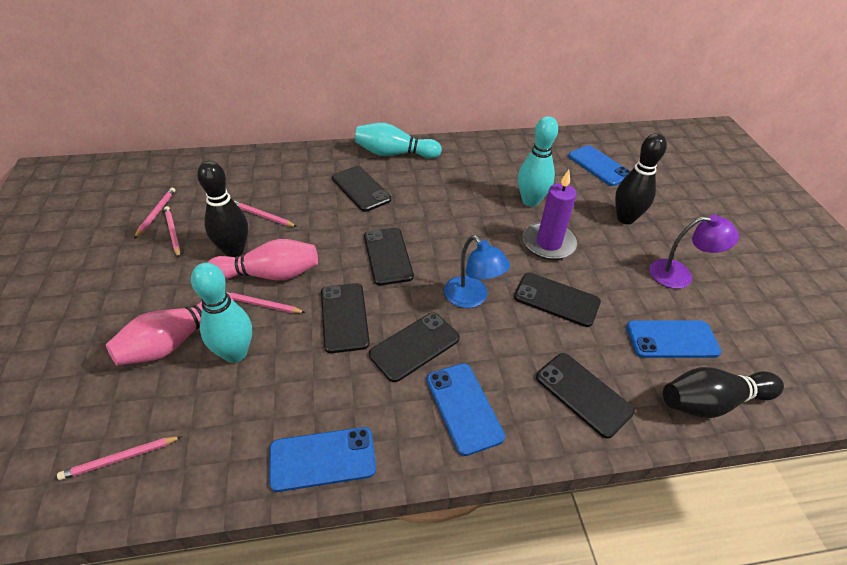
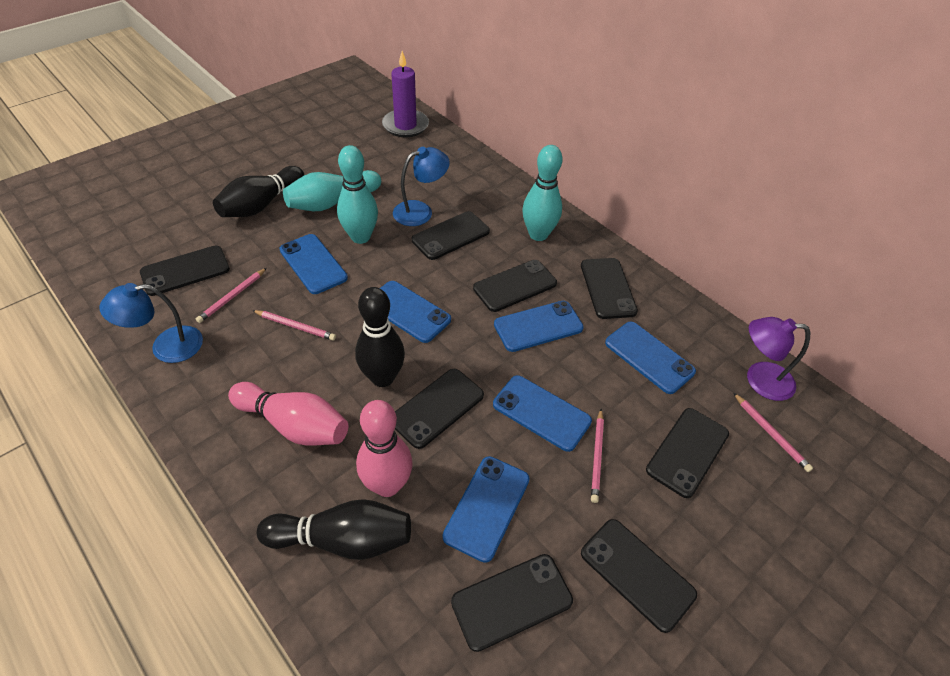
black phone: 6 -> 8
blue lamp: 1 -> 2
blue phone: 4 -> 6
pink pencil: 5 -> 4

